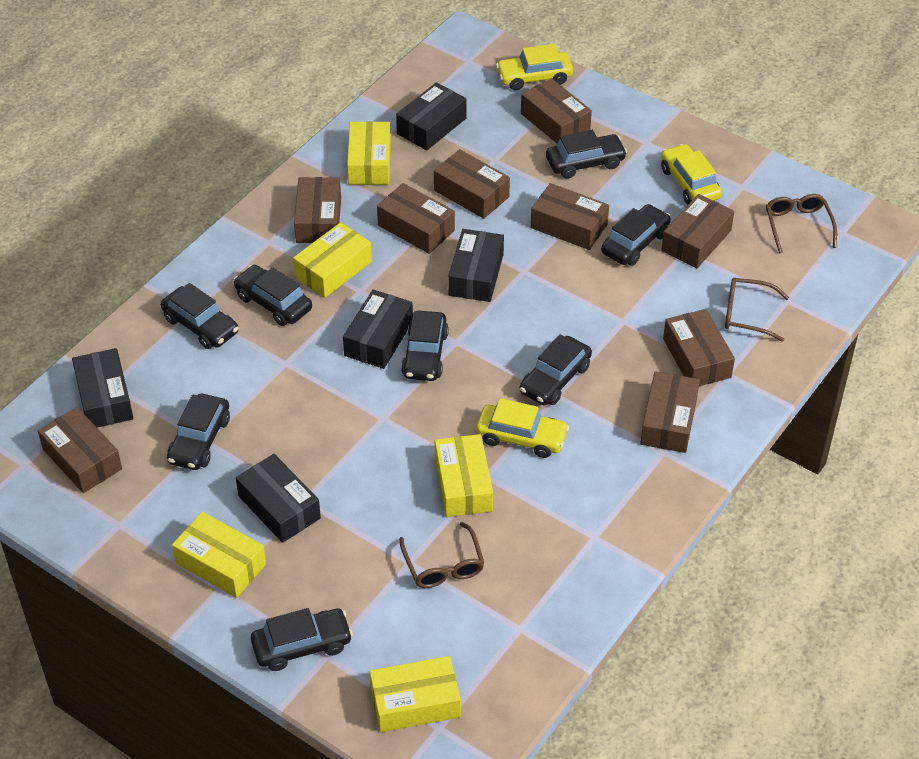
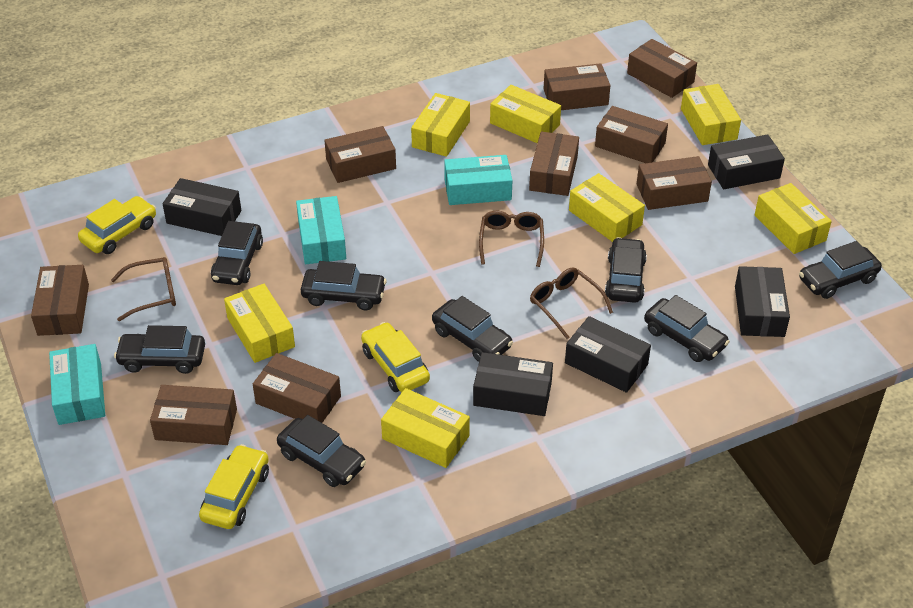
turquoise box: 0 -> 3
yellow box: 5 -> 7

